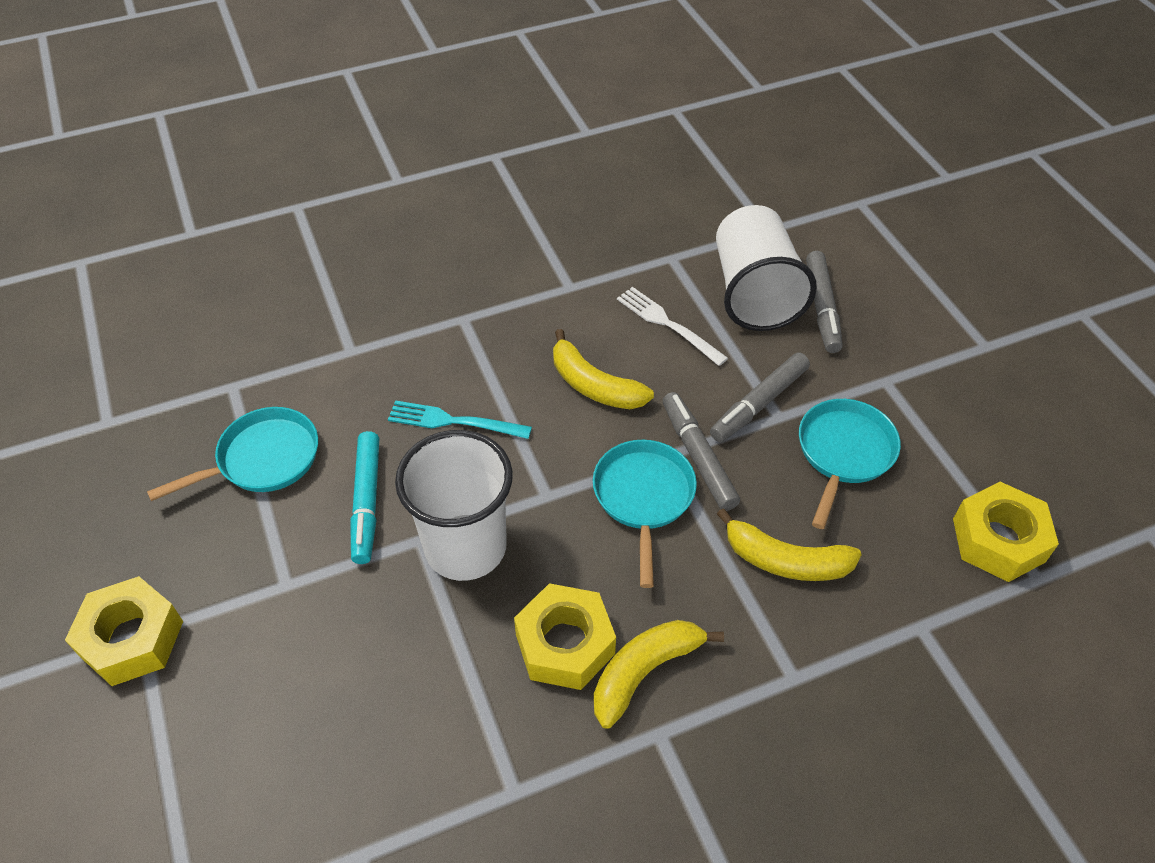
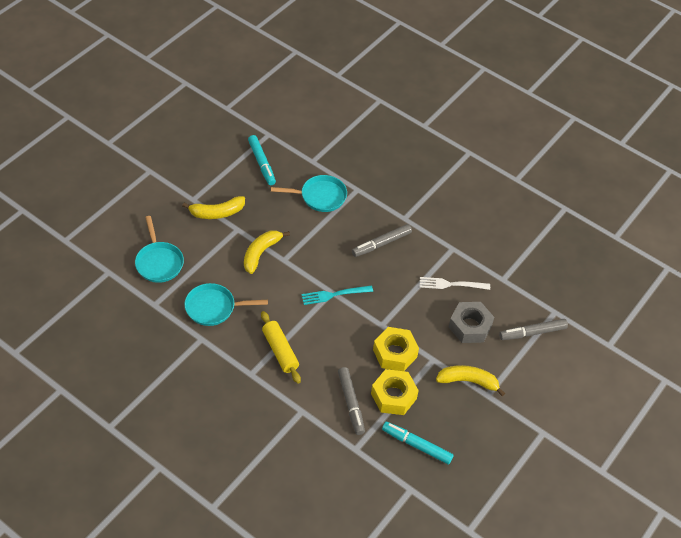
grey nut: 0 -> 1
turquoise marker: 1 -> 2
white cup: 2 -> 0
yellow nut: 3 -> 2
yellow rolling pin: 0 -> 1

